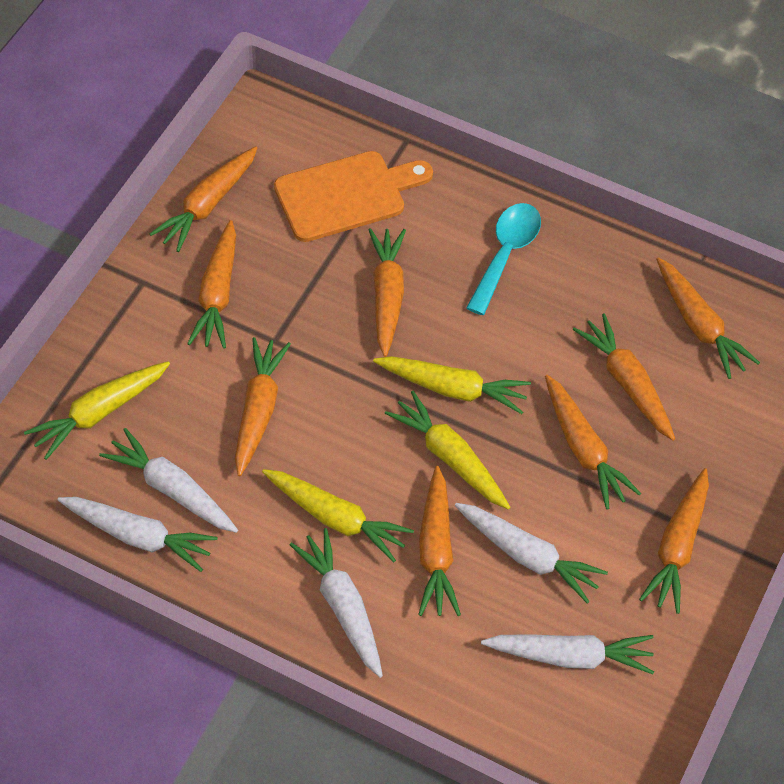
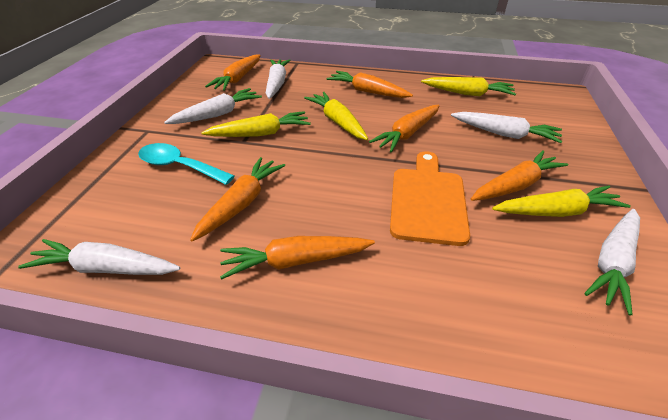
orange carrot: 9 -> 6

